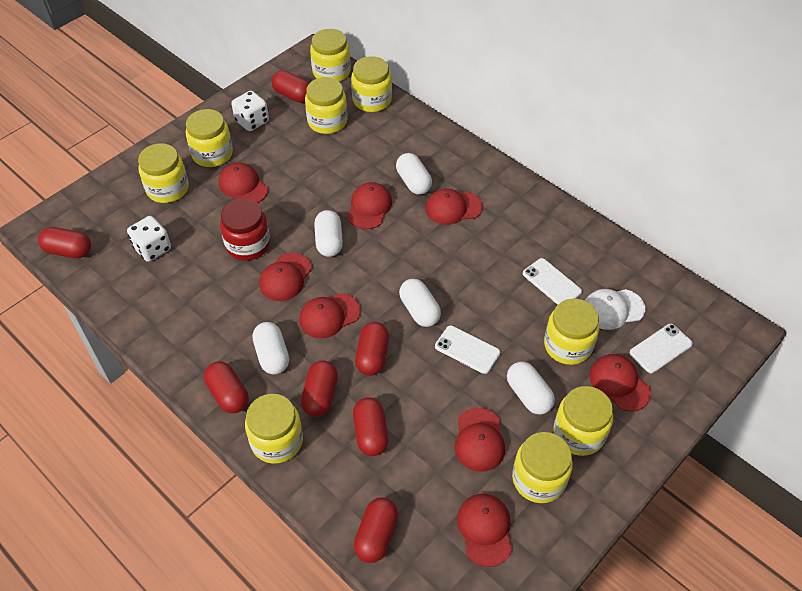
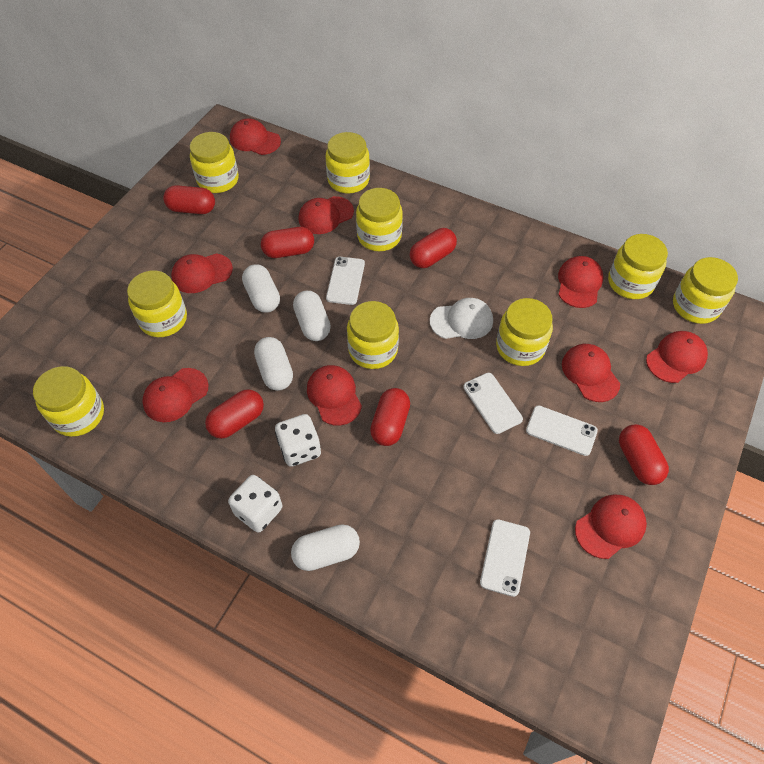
red cap: 8 -> 9
red capsule: 7 -> 6
red jar: 1 -> 0
white capsule: 5 -> 4
white phone: 3 -> 4

